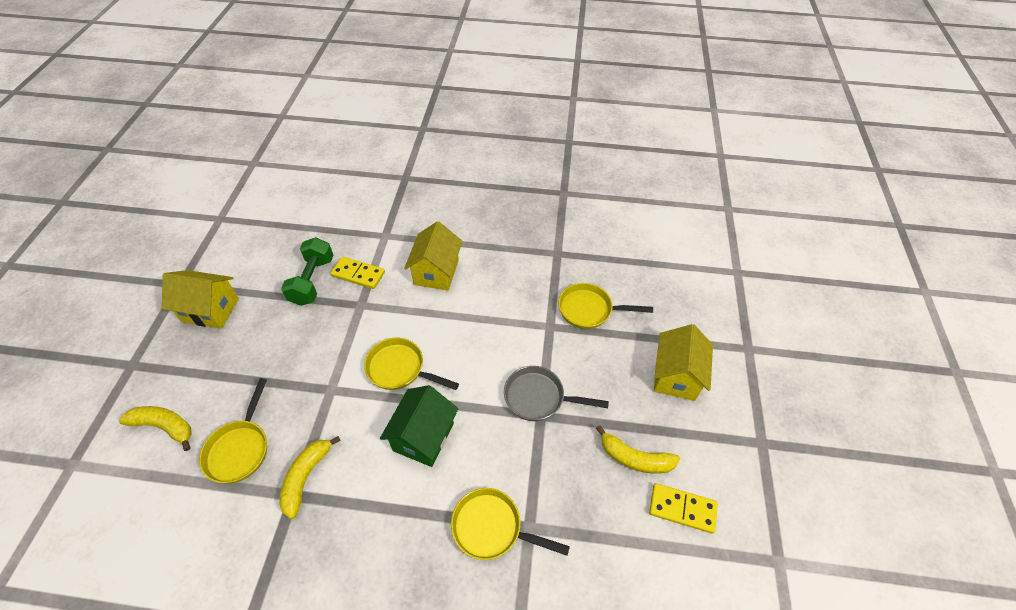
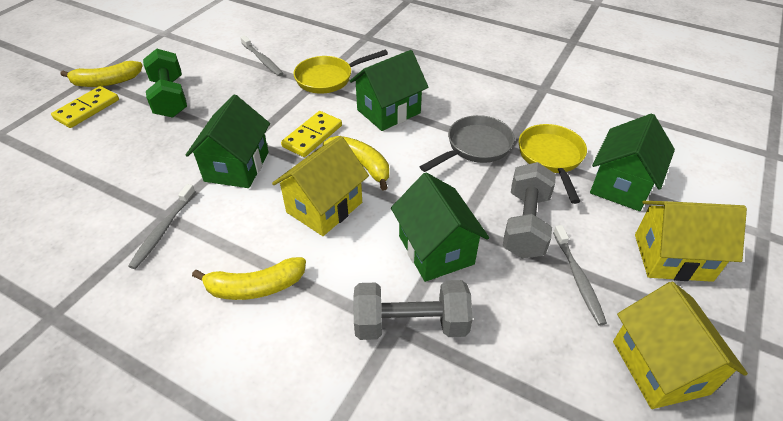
green house: 1 -> 4
grey dumbbell: 0 -> 2
grey toothbrush: 0 -> 3
yellow pan: 4 -> 2

